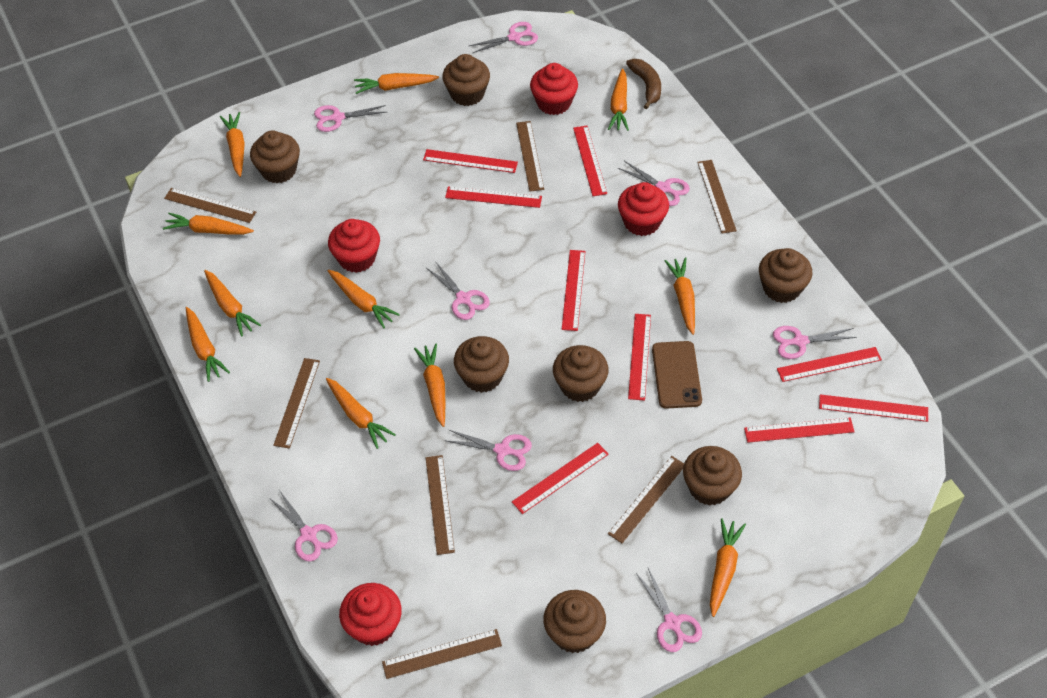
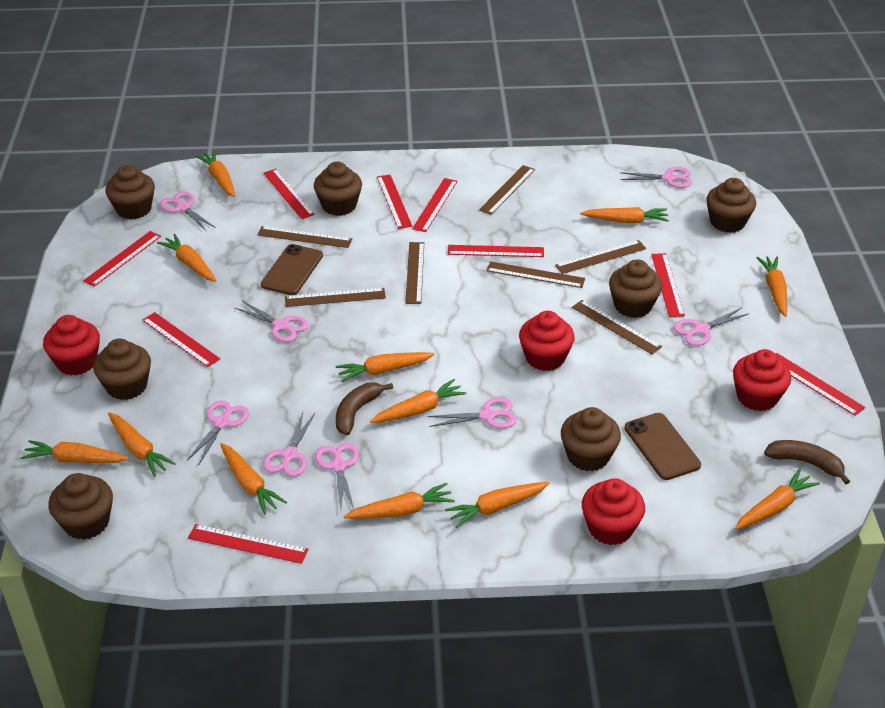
brown banana: 1 -> 2
brown phone: 1 -> 2
orange carrot: 11 -> 12

